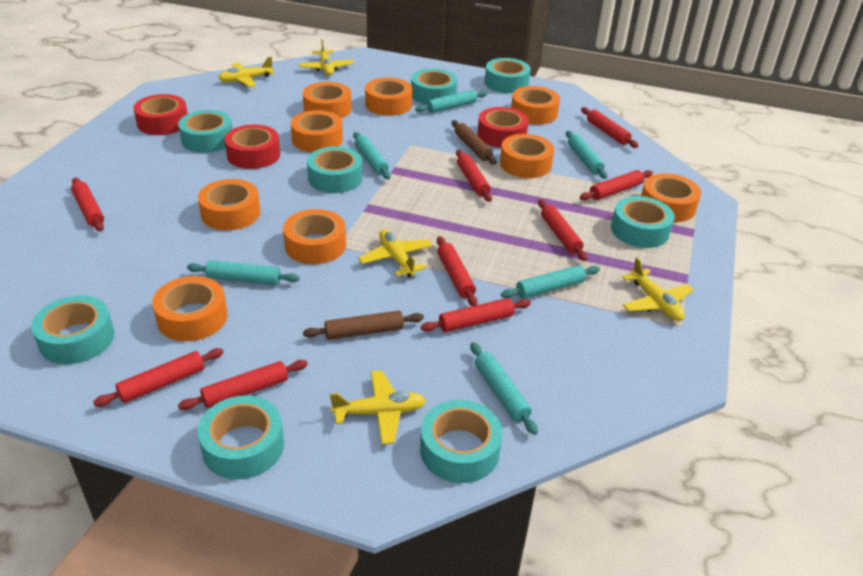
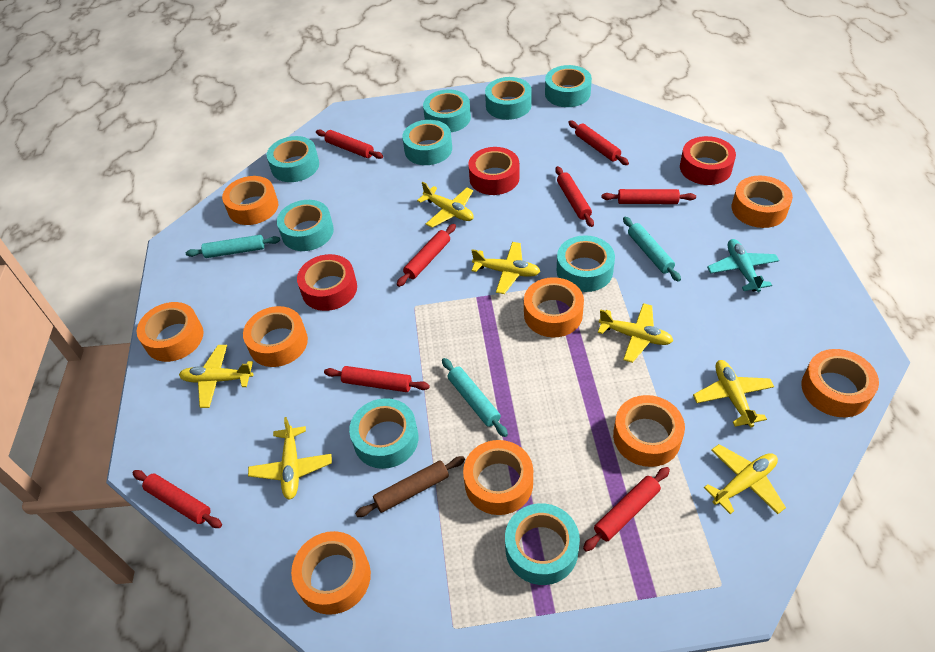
brown rolling pin: 2 -> 1
red rolling pin: 9 -> 8
turquoise plane: 0 -> 1
turquoise rolling pin: 6 -> 3
turquoise tape: 8 -> 9
yellow plane: 5 -> 7

